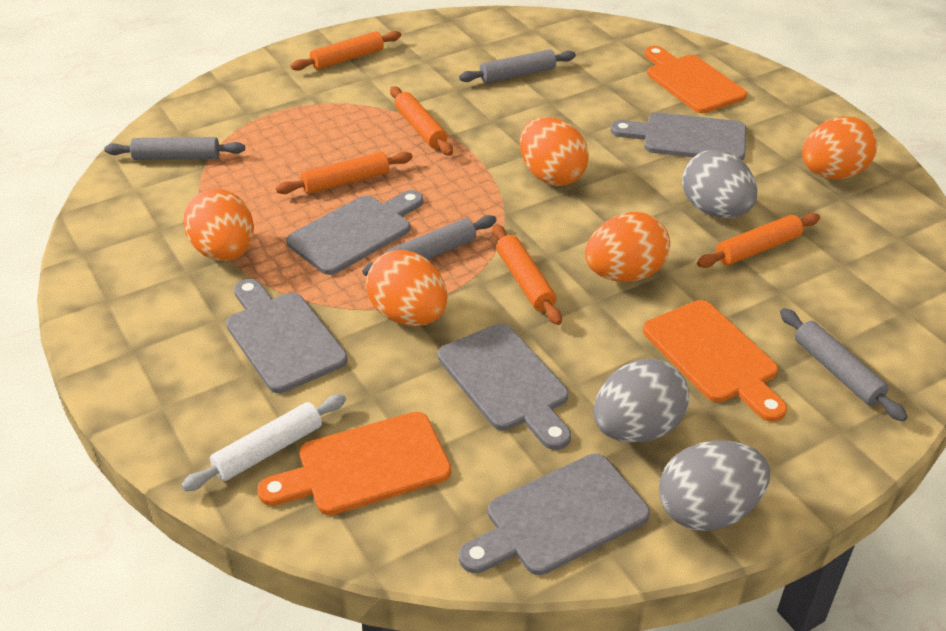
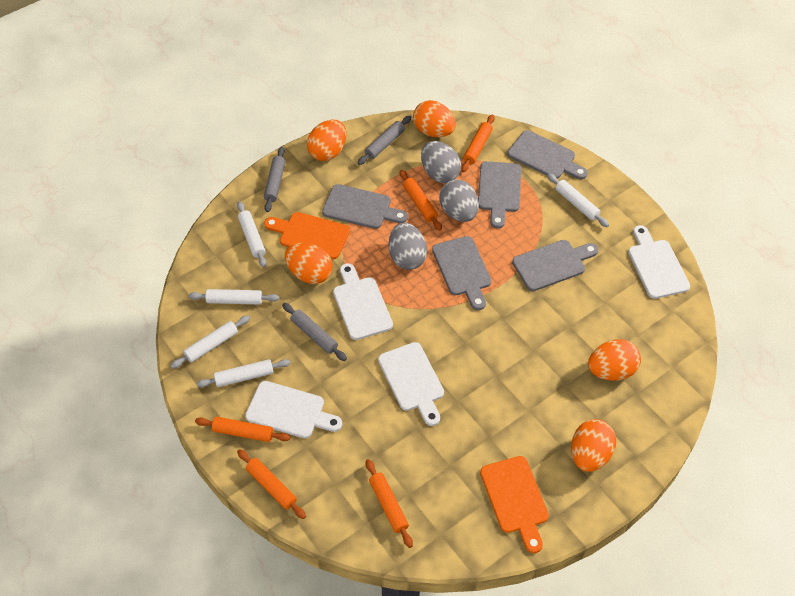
grey rolling pin: 4 -> 3
orange cutting board: 3 -> 2
white cutting board: 0 -> 4
white rolling pin: 1 -> 5

